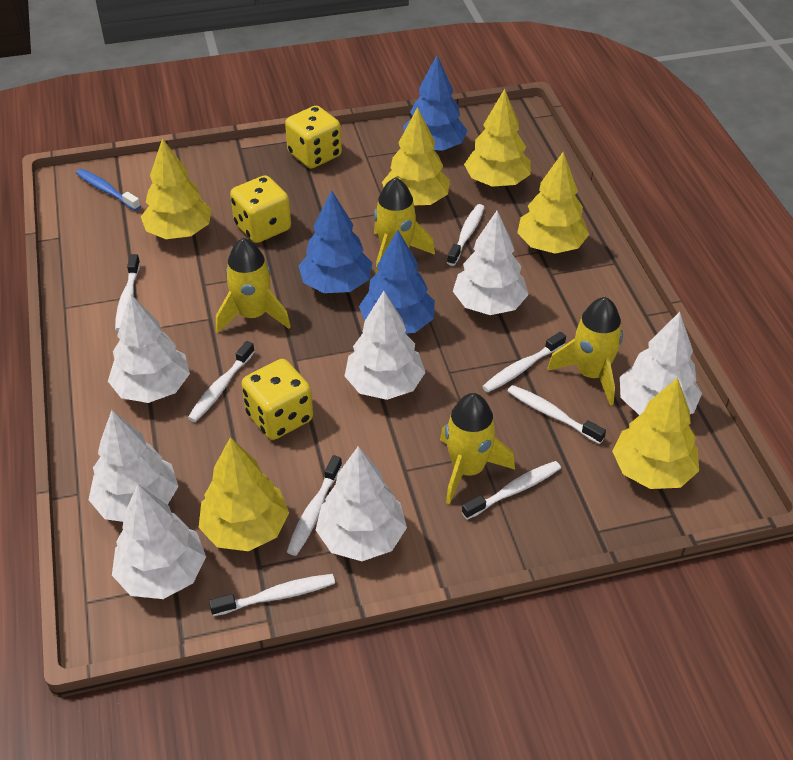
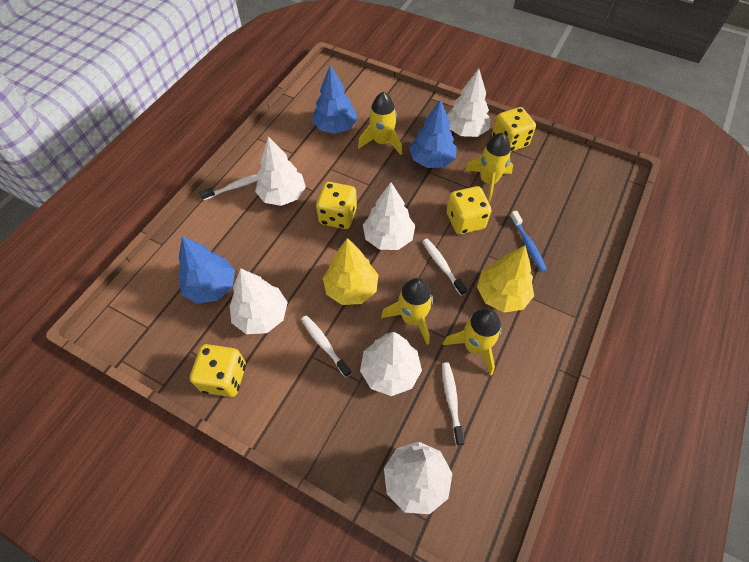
white toothbrush: 8 -> 4
white tree: 7 -> 6
yellow dice: 3 -> 4
yellow tree: 6 -> 2

